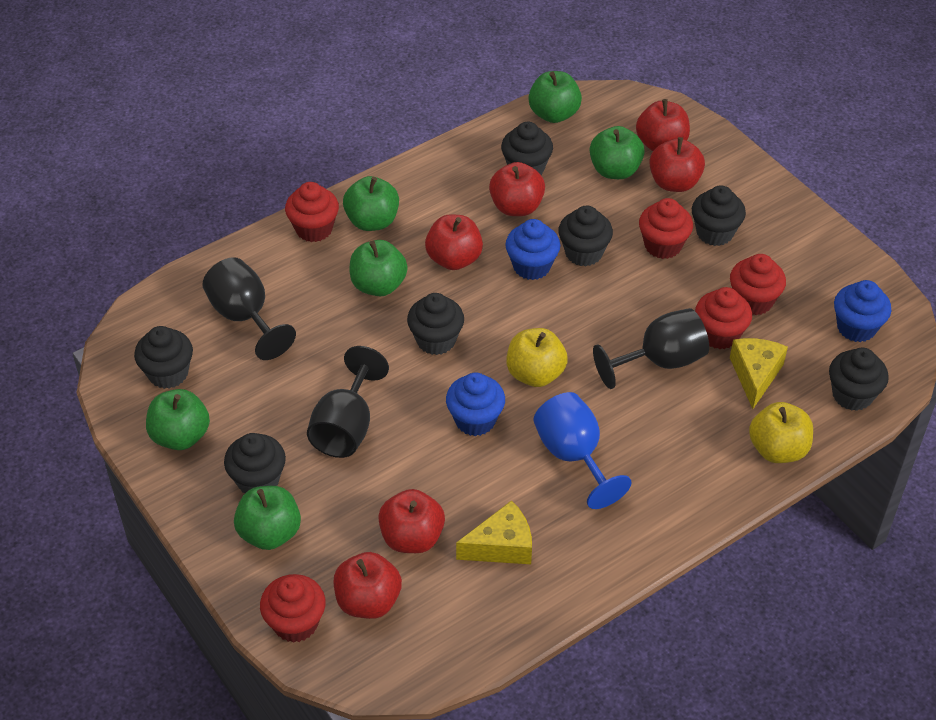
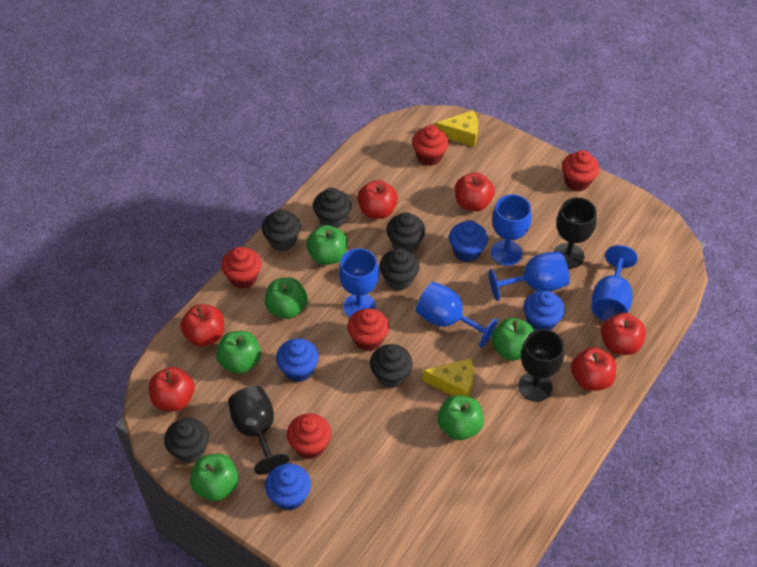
black cupcake: 7 -> 6
blue cupcake: 3 -> 4
blue goblet: 1 -> 5
yellow apple: 2 -> 0

